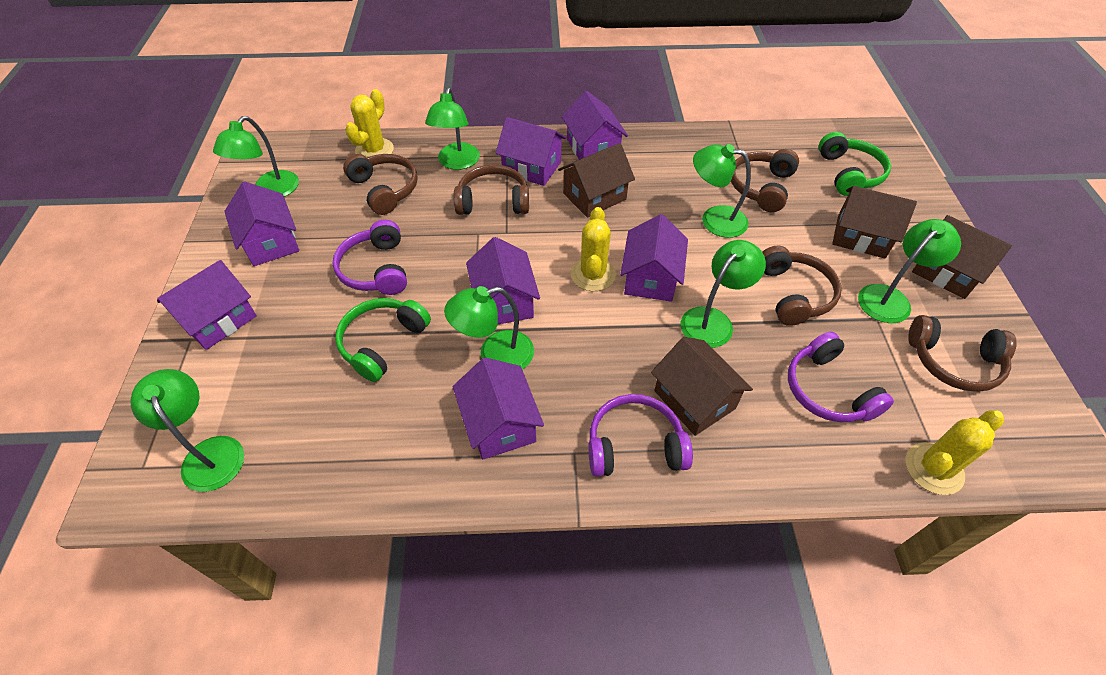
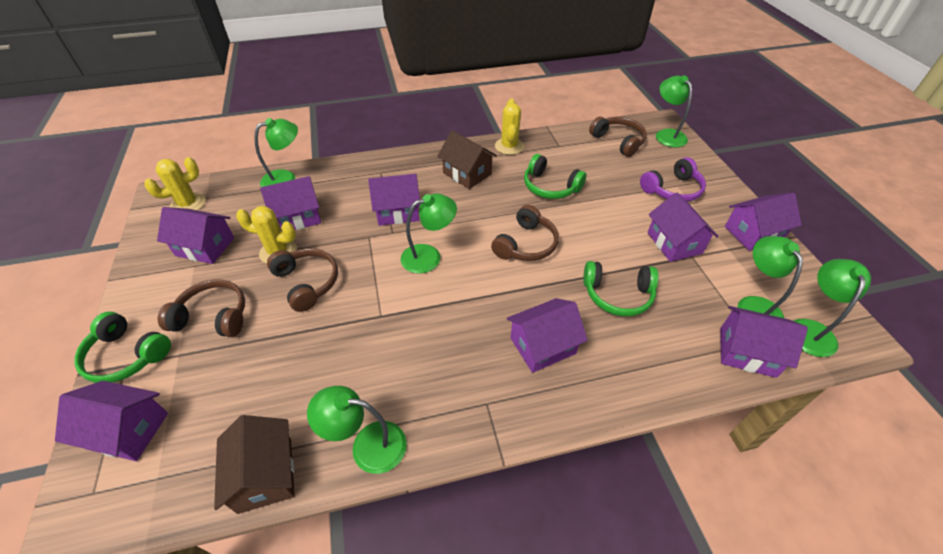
brown headphones: 5 -> 4
brown house: 4 -> 2
green headphones: 2 -> 3
green lamp: 7 -> 6
purple headphones: 3 -> 1
purple house: 7 -> 8

